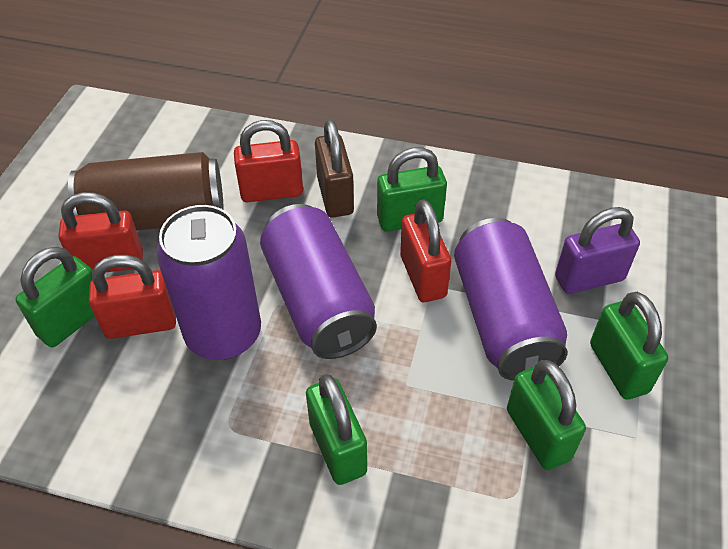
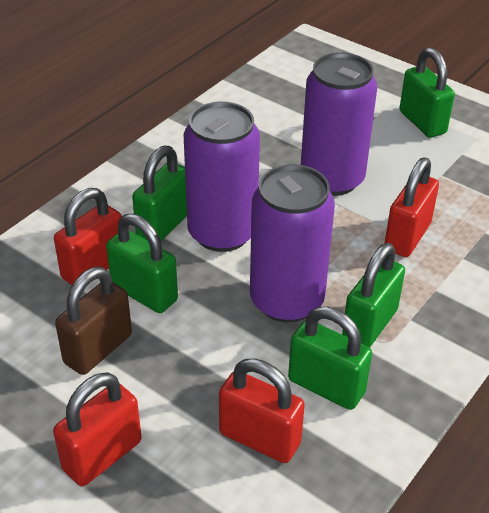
brown can: 1 -> 0
purple padlock: 1 -> 0

